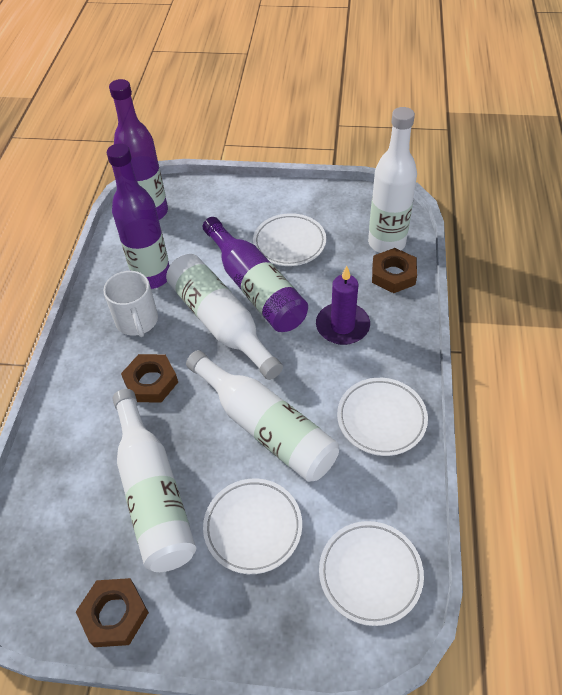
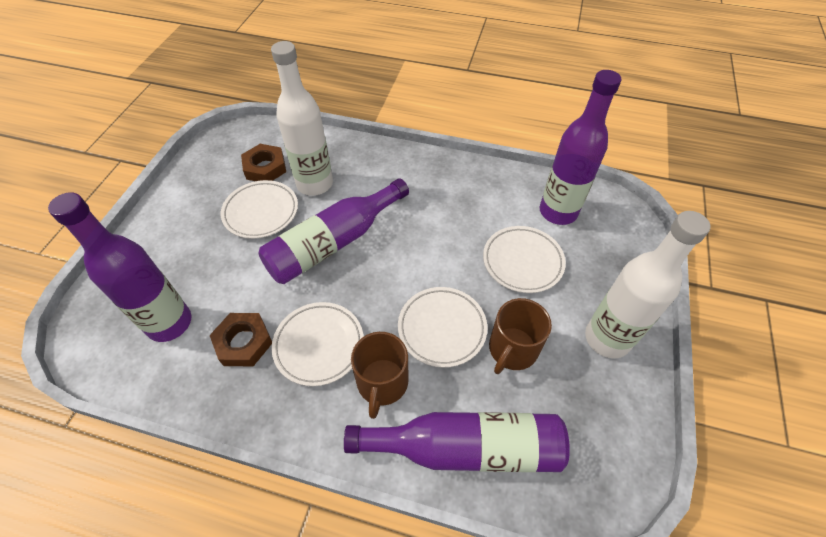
brown mug: 0 -> 2
brown nut: 3 -> 2
purple bottle: 3 -> 4
purple candle: 1 -> 0
white bottle: 4 -> 2
white mug: 1 -> 0

